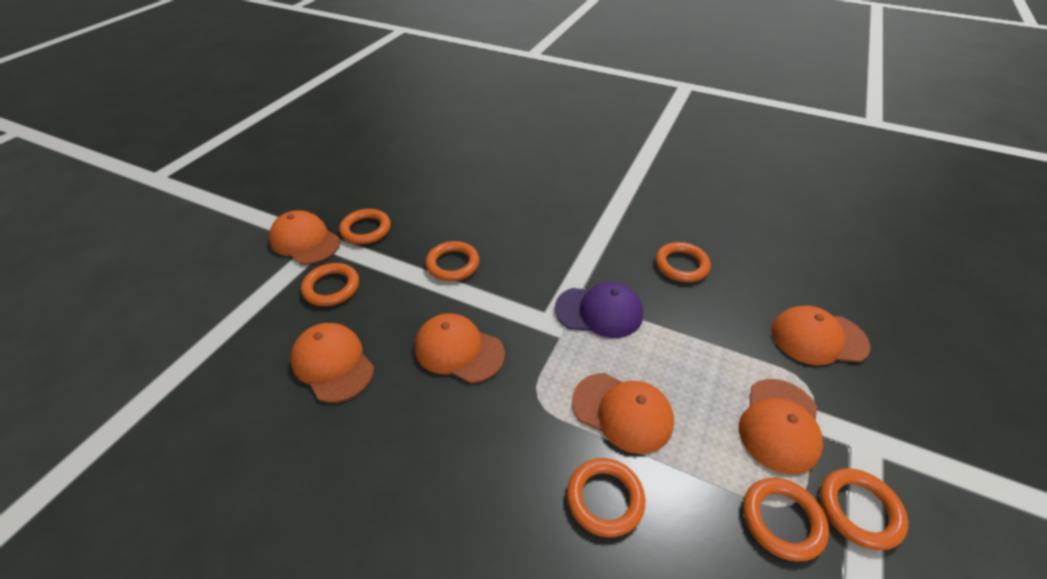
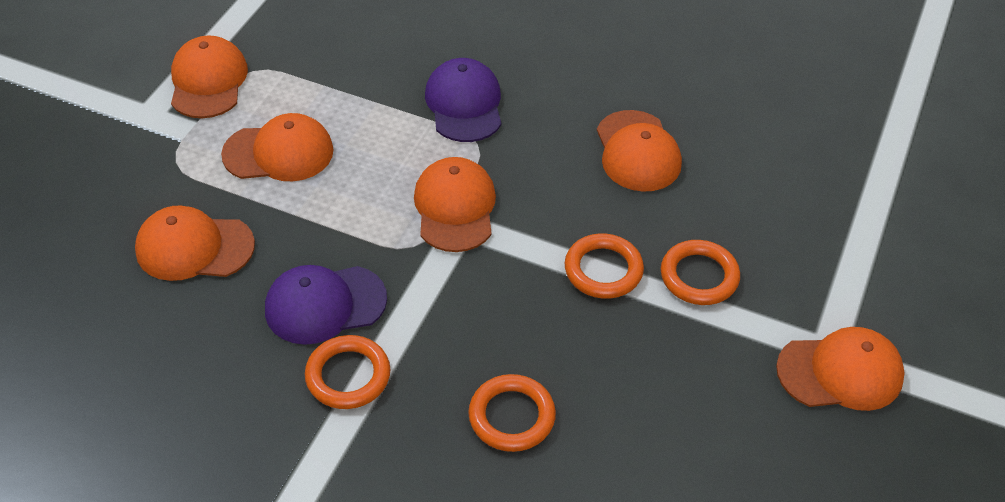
orange ring: 7 -> 4
purple cap: 1 -> 2

